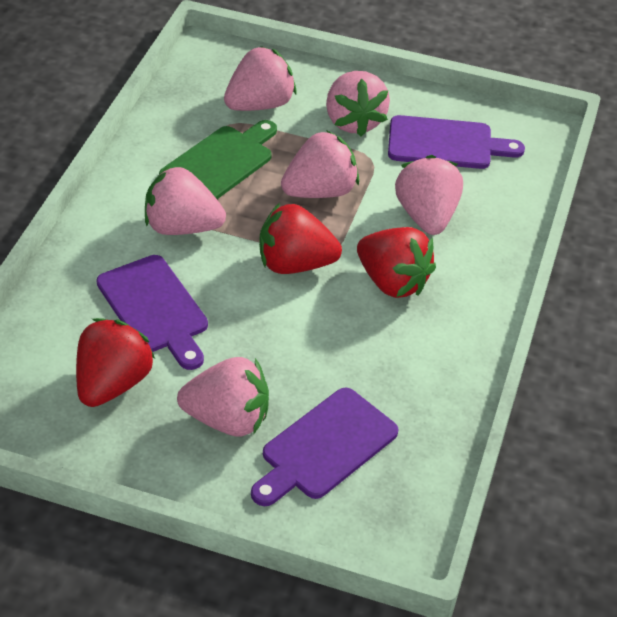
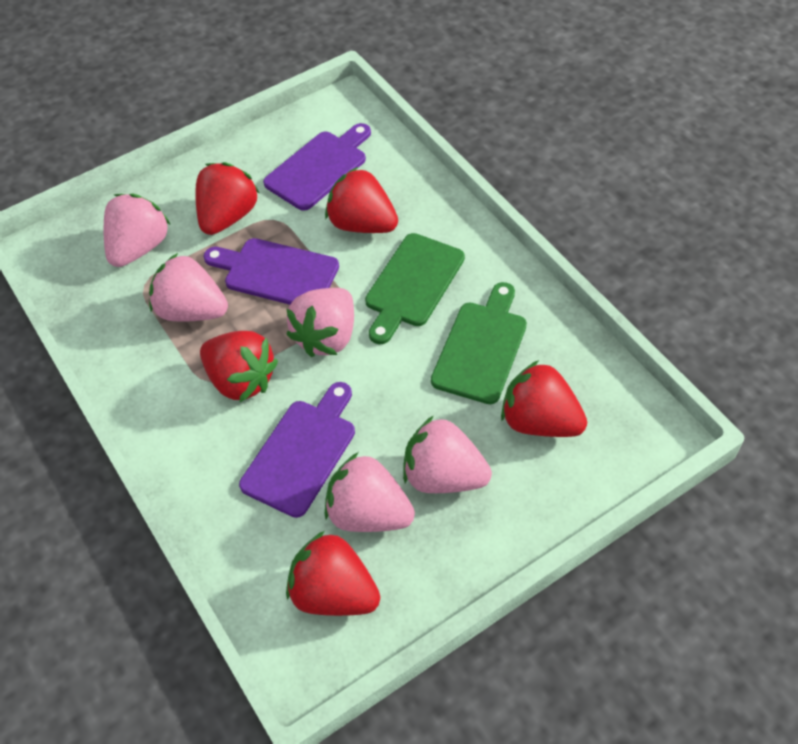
green cutting board: 1 -> 2
pink strawberry: 6 -> 5
red strawberry: 3 -> 5

